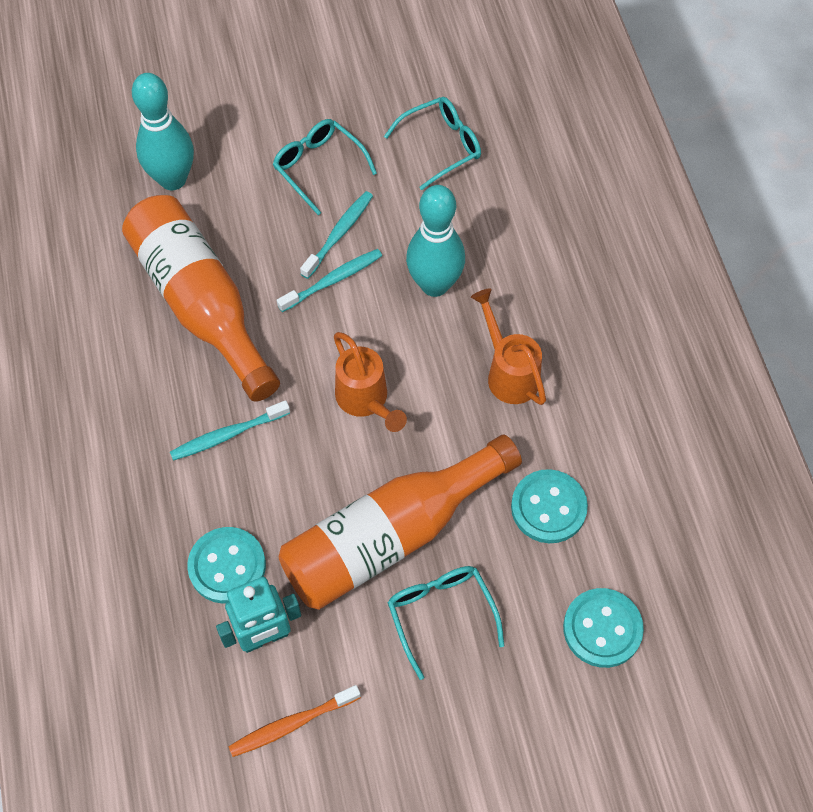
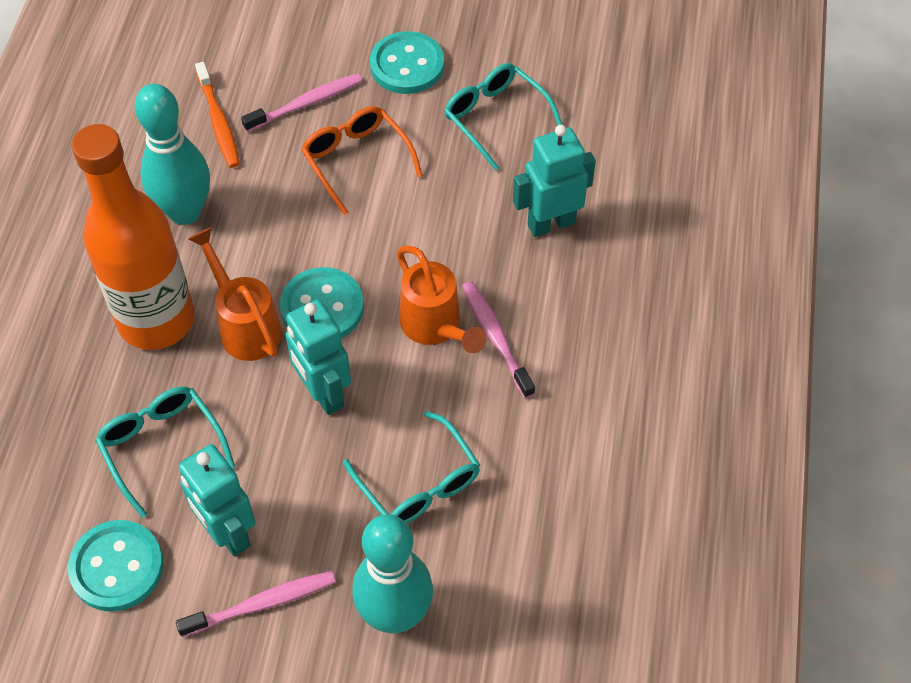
orange bottle: 2 -> 1
orange glasses: 0 -> 1
pink toothbrush: 0 -> 3
turquoise robot: 1 -> 3
turquoise toothbrush: 3 -> 0

